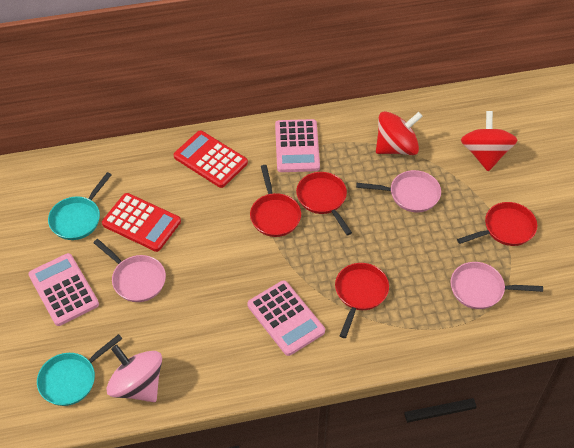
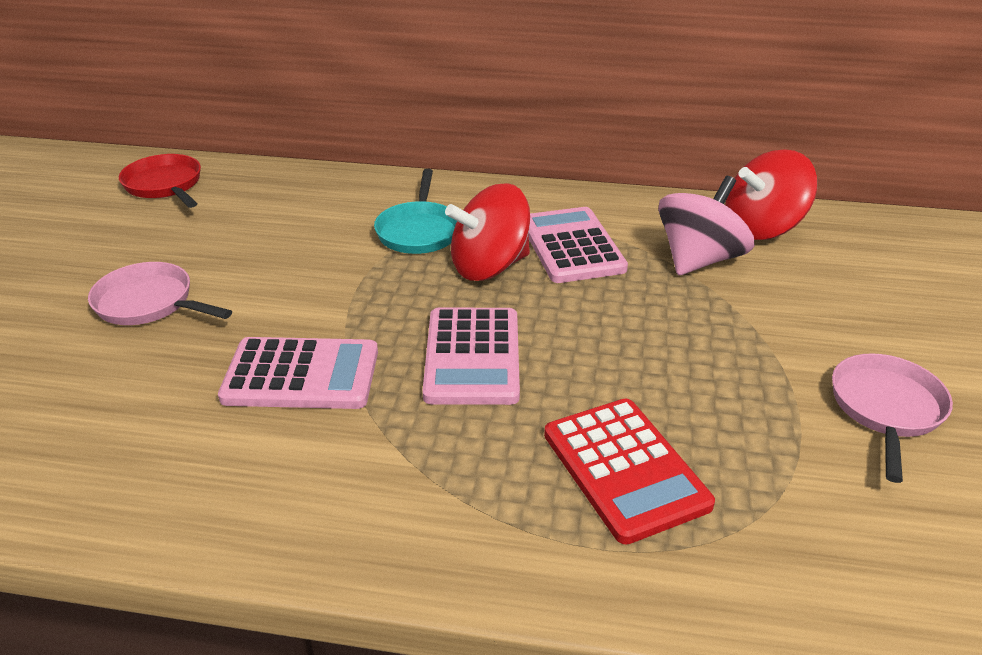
pink pan: 3 -> 2
red calculator: 2 -> 1
red pan: 4 -> 1
turquoise pan: 2 -> 1

